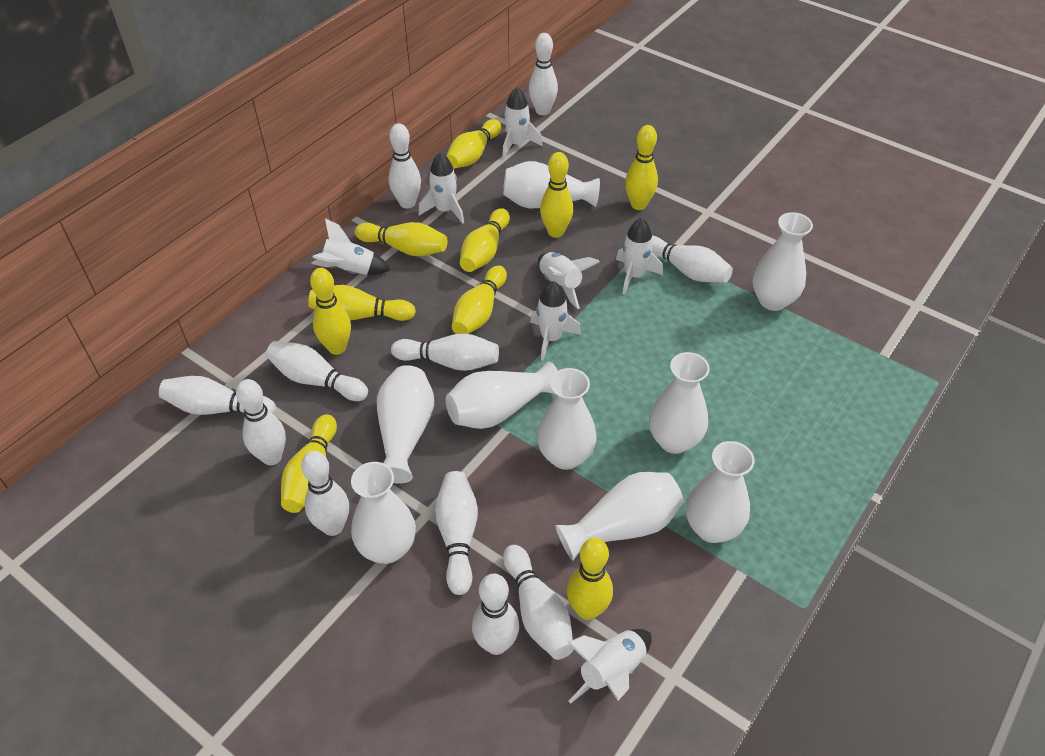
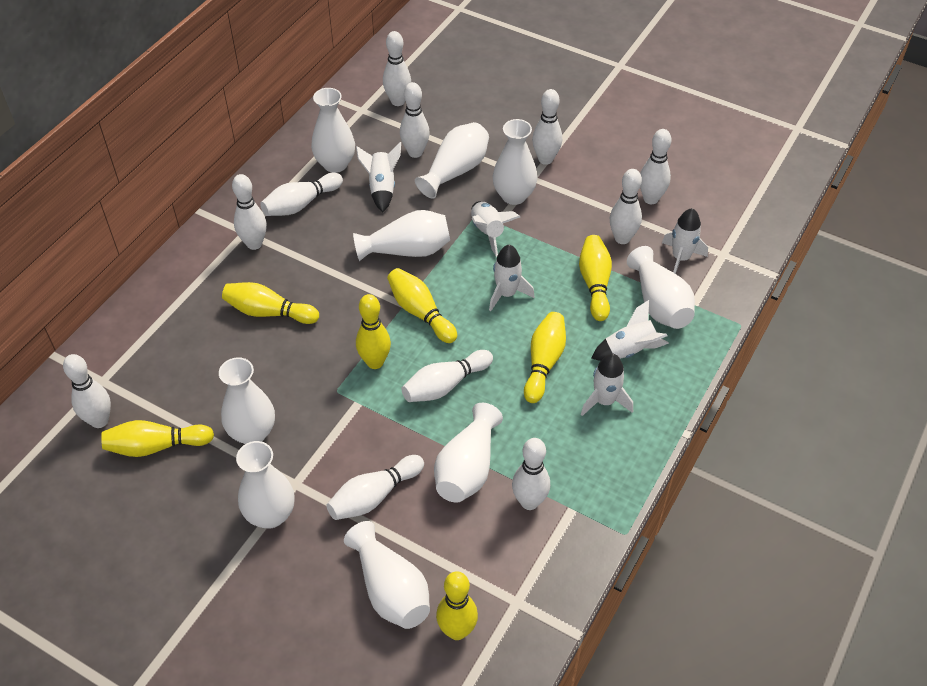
white rocket: 7 -> 6
yellow bowling pin: 10 -> 7

